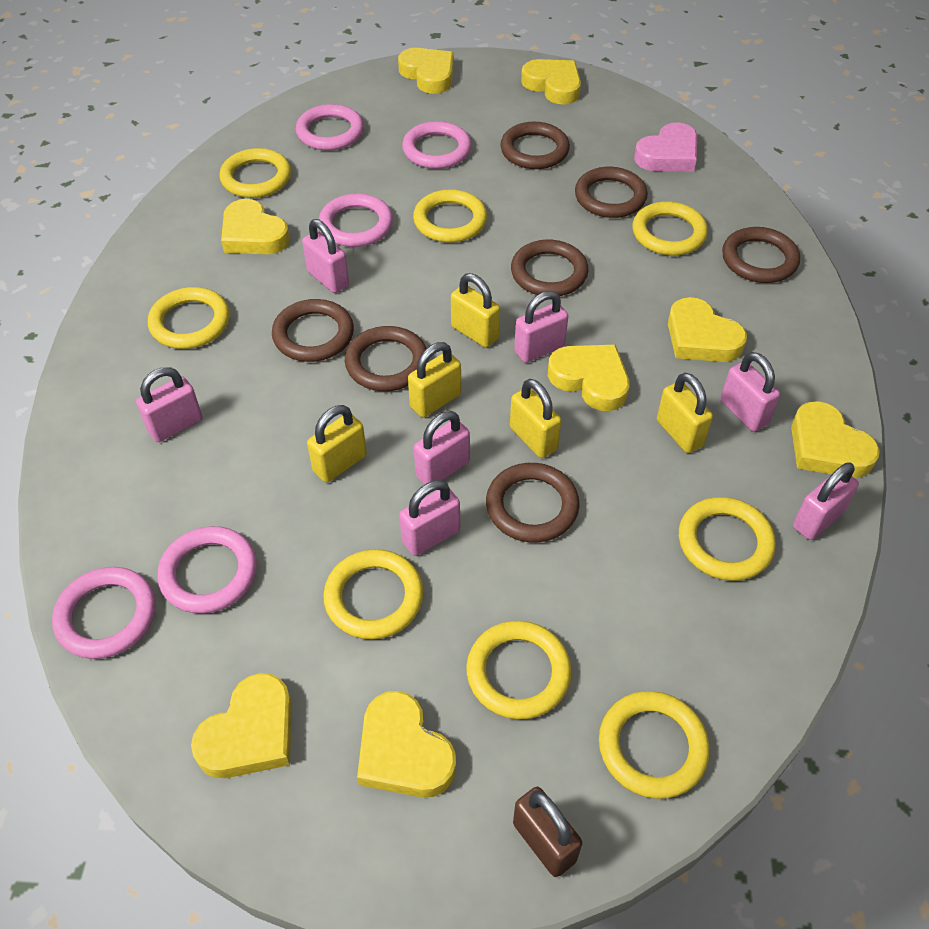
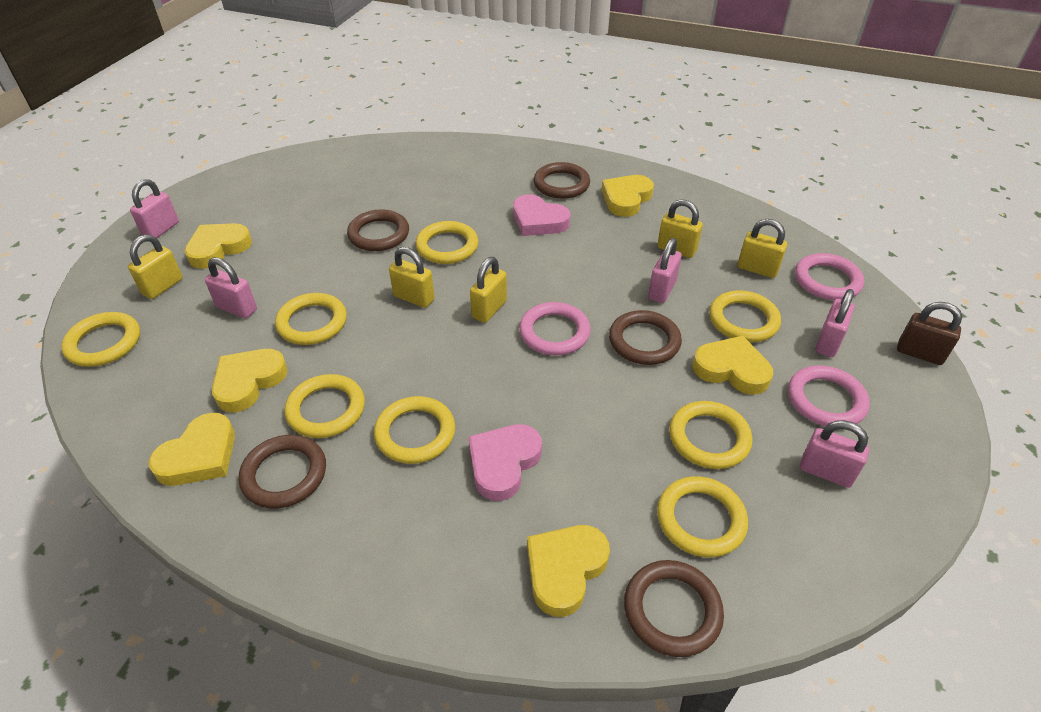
brown ring: 7 -> 5
pink heart: 1 -> 2
pink padlock: 7 -> 5
pink ring: 5 -> 3
yellow heart: 8 -> 6

